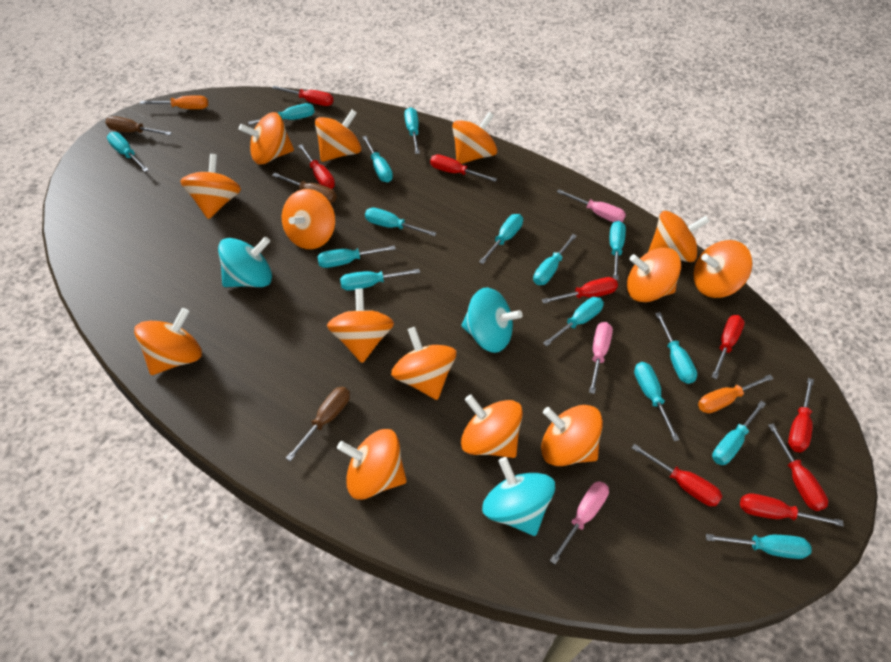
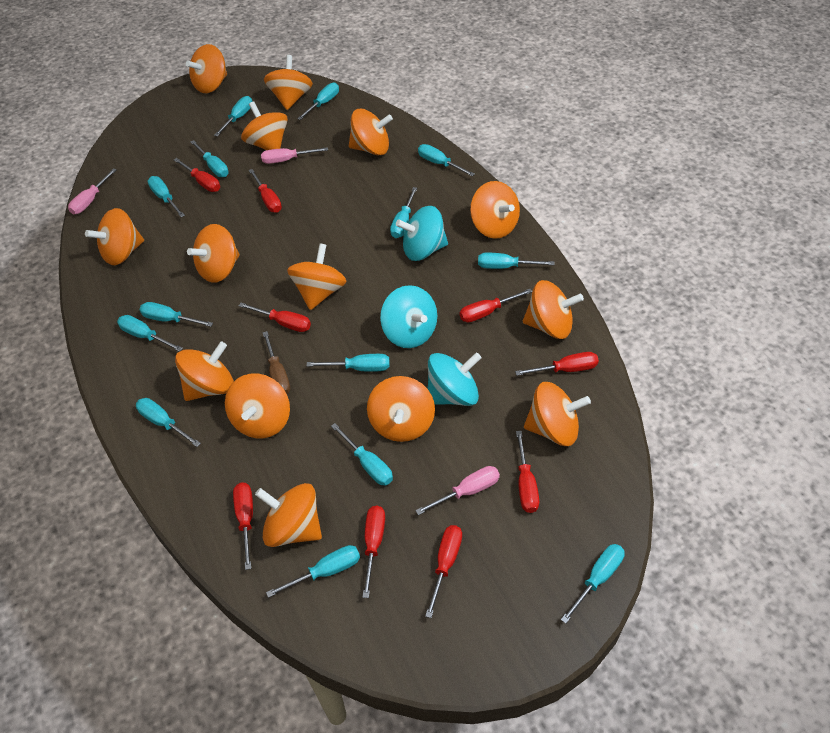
brown screwdriver: 3 -> 1
orange screwdriver: 2 -> 0
turquoise screwdriver: 15 -> 14

